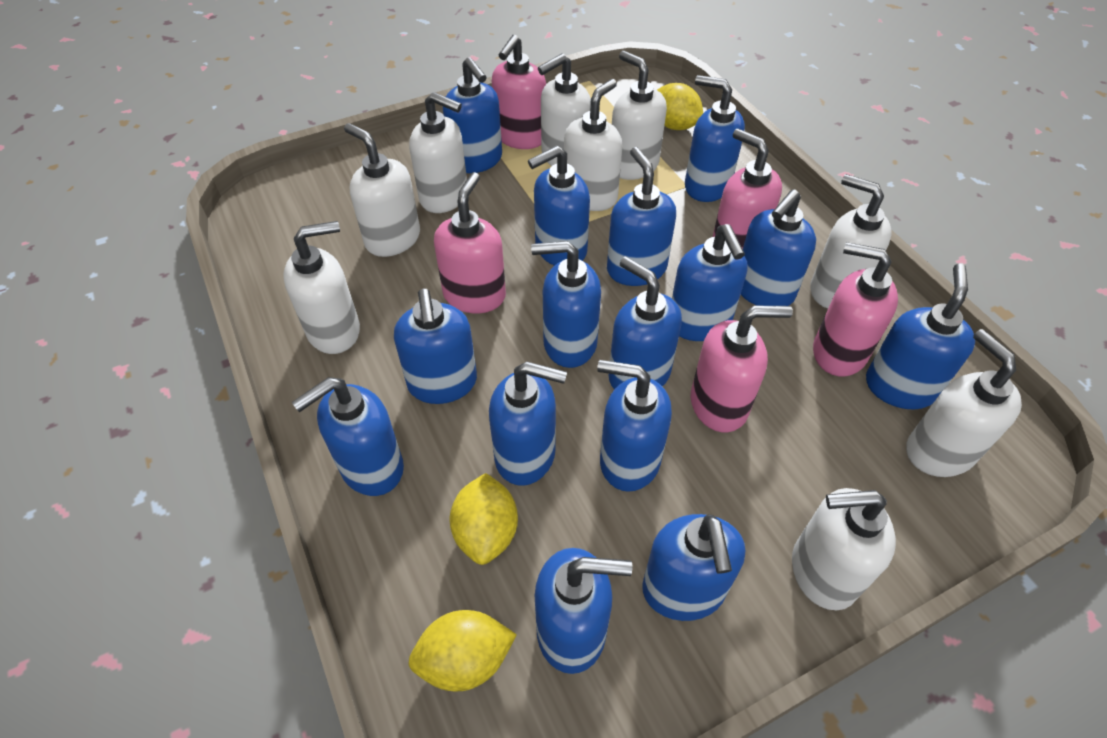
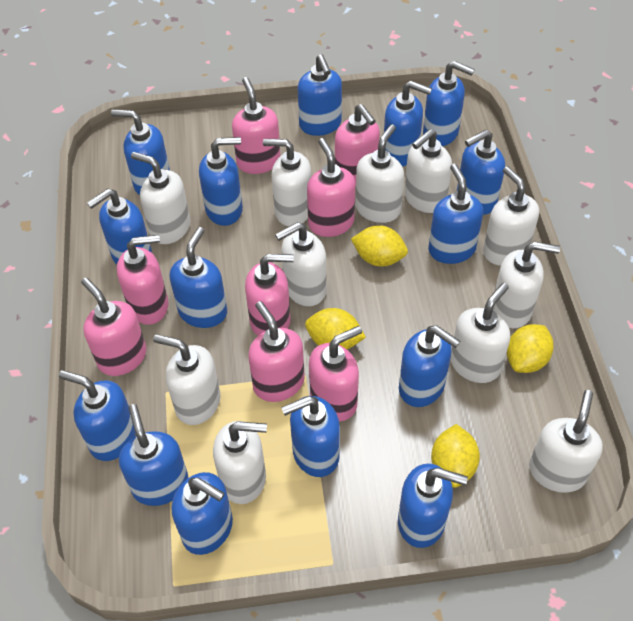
pink soap dispenser: 5 -> 8
white soap dispenser: 9 -> 11
yellow lemon: 3 -> 4

